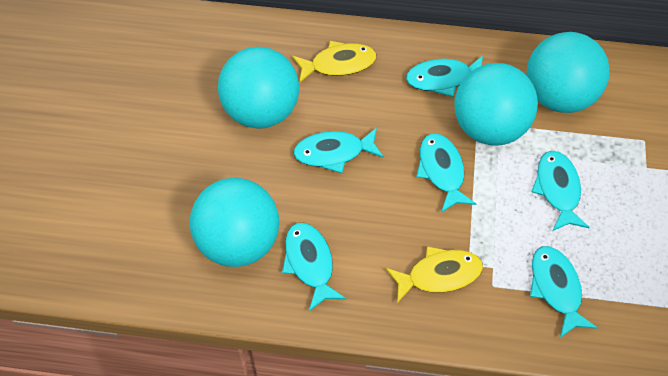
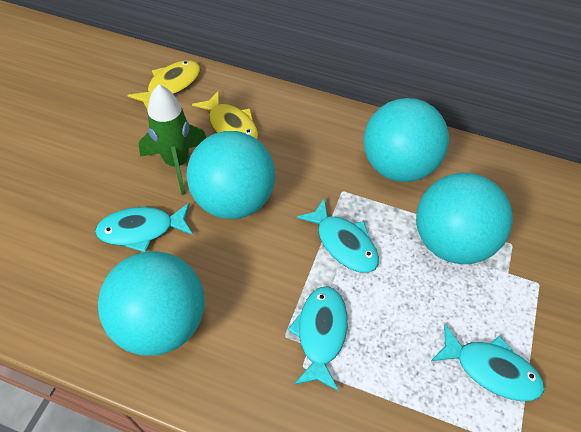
green rocket: 0 -> 1
turquoise fish: 6 -> 4

